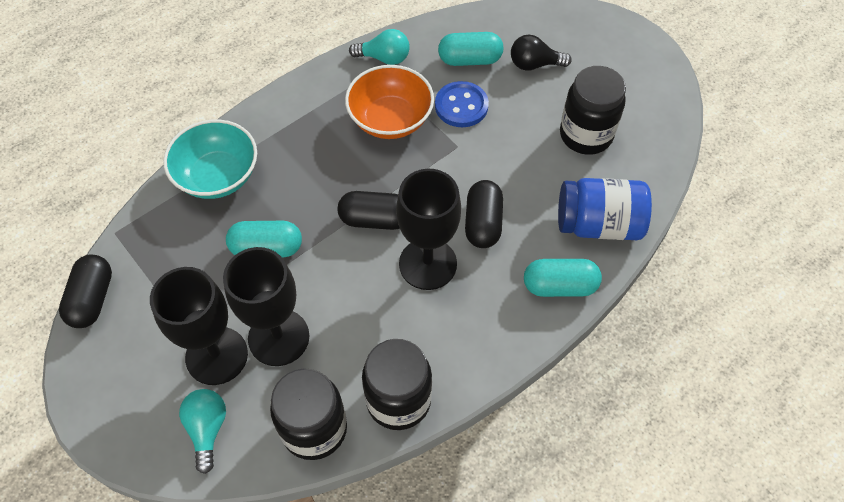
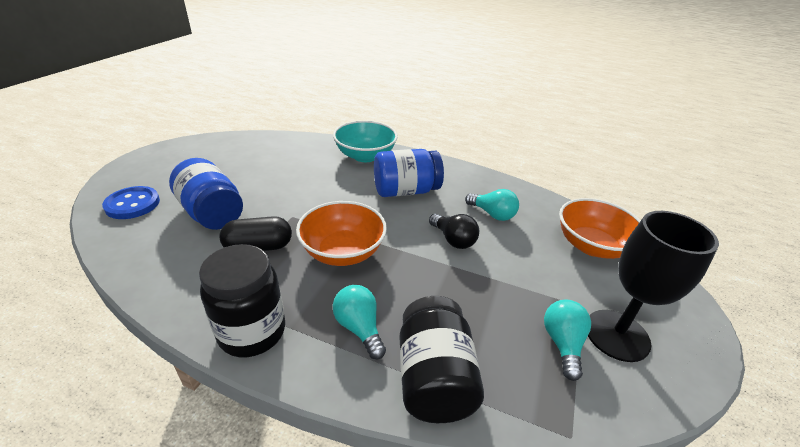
black capsule: 3 -> 1
black goblet: 3 -> 1
black jar: 3 -> 2
blue jar: 1 -> 2
orange bowl: 1 -> 2
turquoise capsule: 3 -> 0
turquoise light bulb: 2 -> 3

